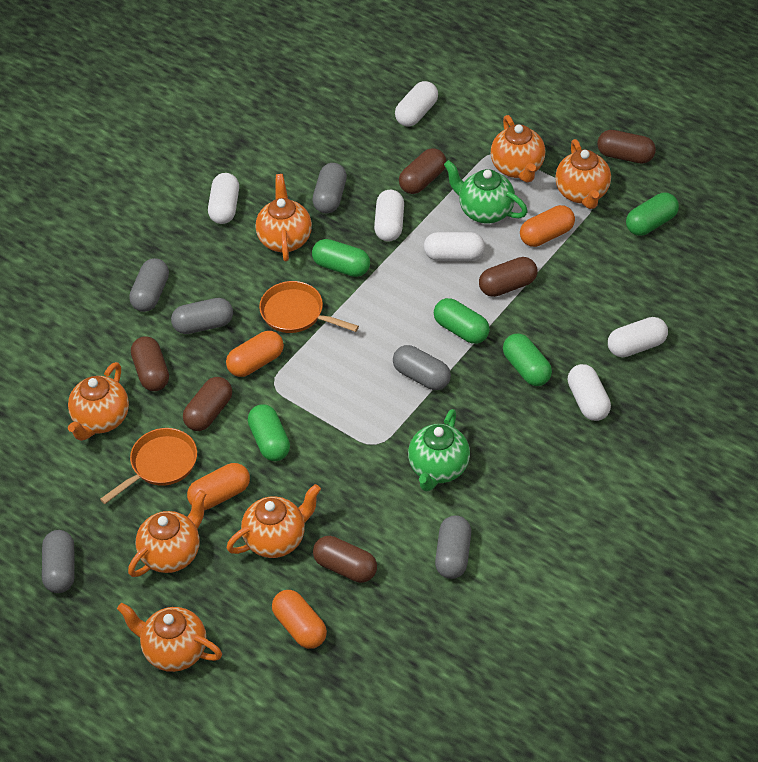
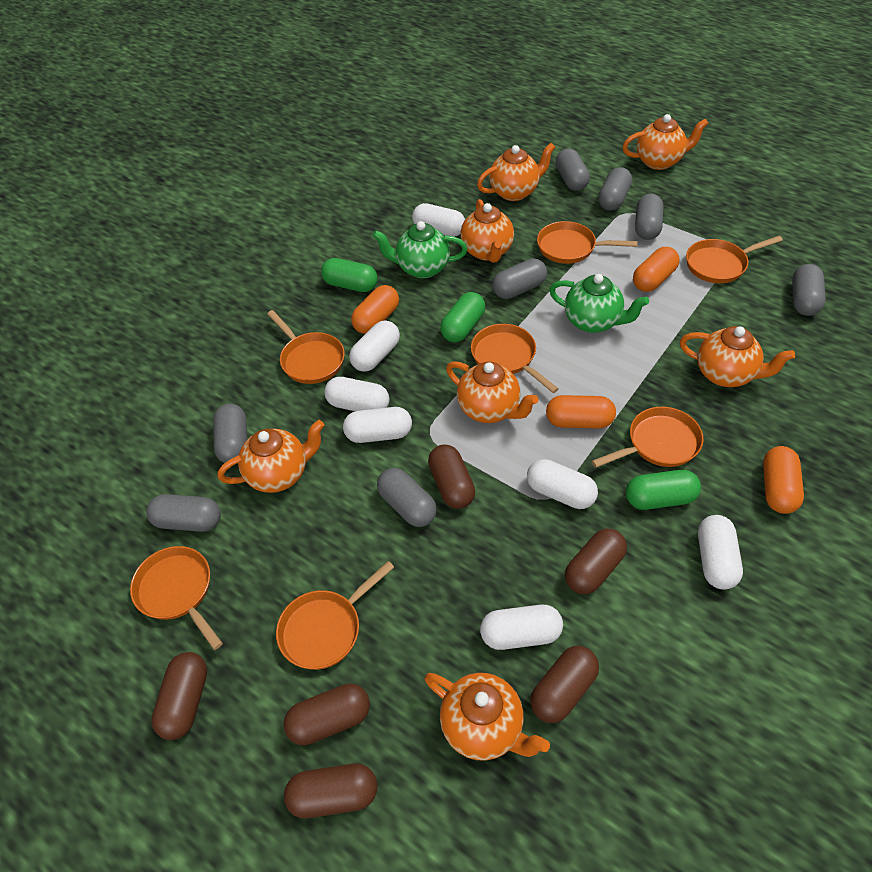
green capsule: 5 -> 3
grey capsule: 6 -> 8
orange pan: 2 -> 7
white capsule: 6 -> 7

